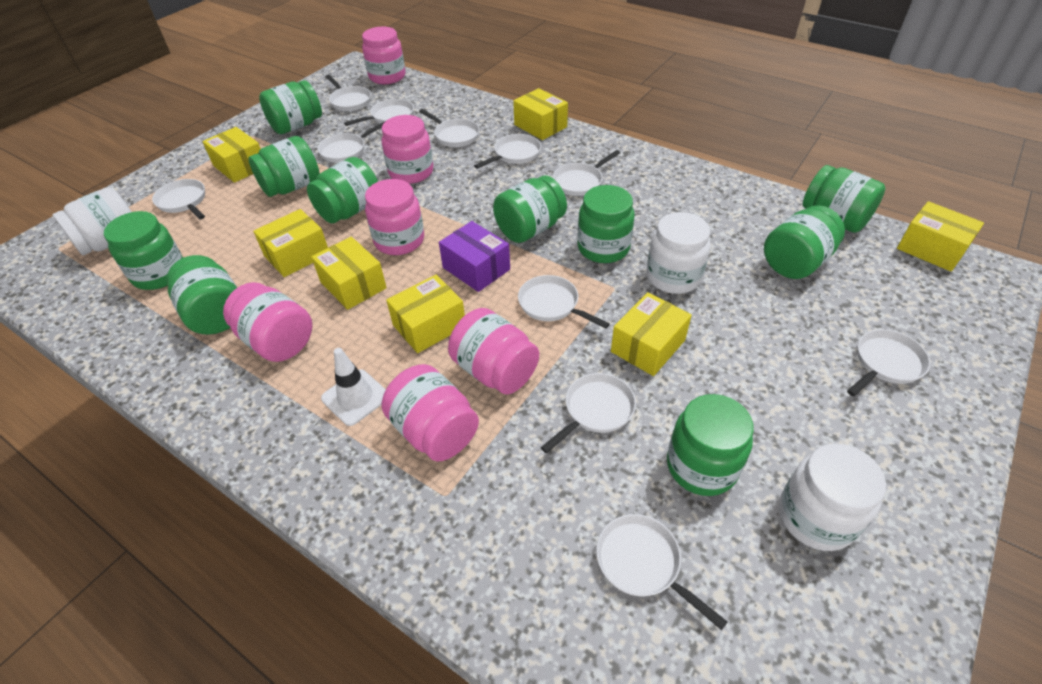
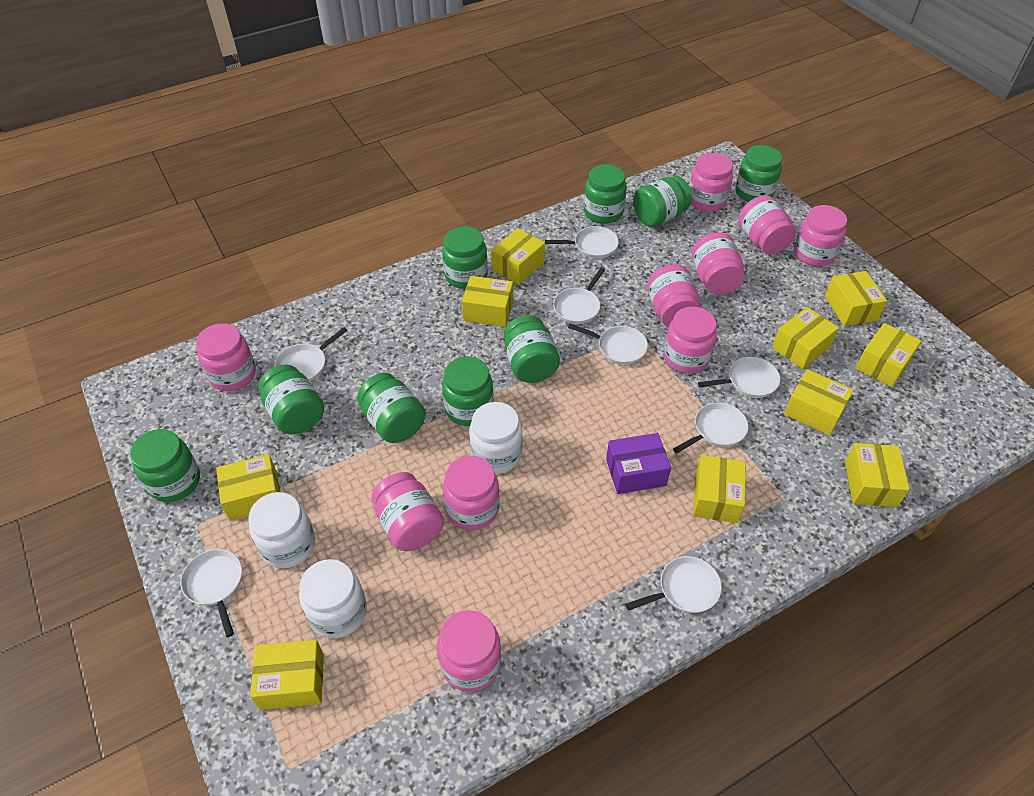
green jar: 10 -> 9
pink jar: 6 -> 10
white pan: 11 -> 8
white traffic cone: 1 -> 0
yellow box: 7 -> 10

